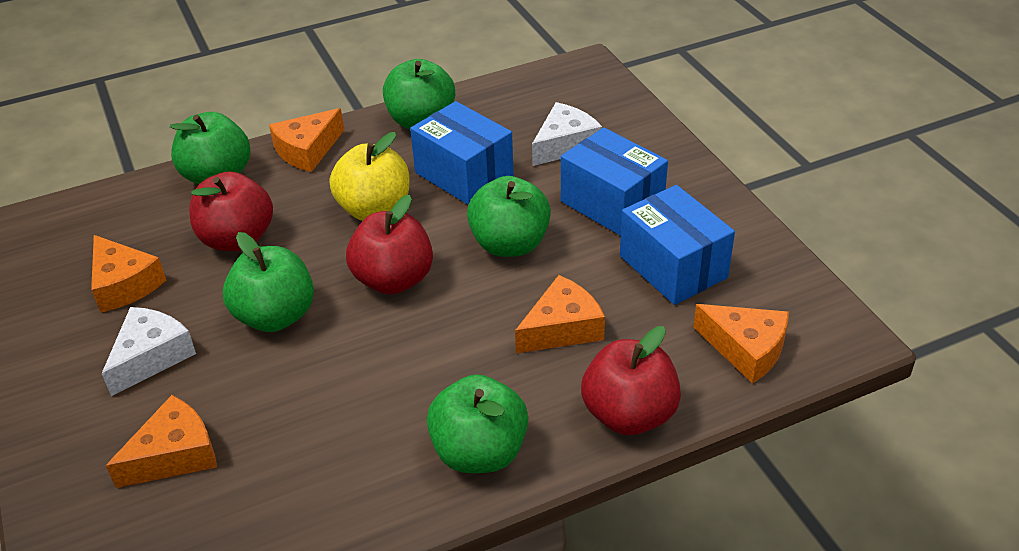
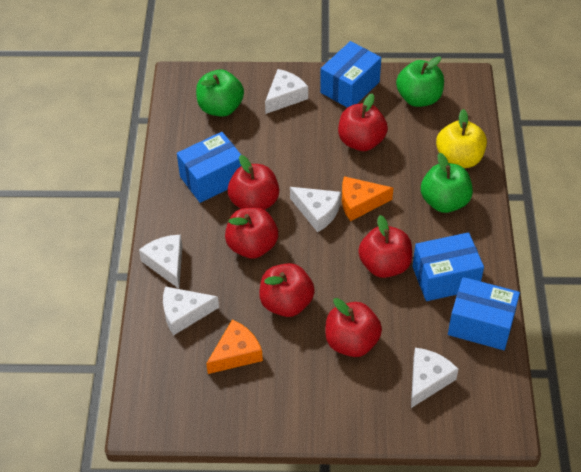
blue box: 3 -> 4
green apple: 5 -> 3
orange cheese: 5 -> 2
red apple: 3 -> 6
white cheese: 2 -> 5

